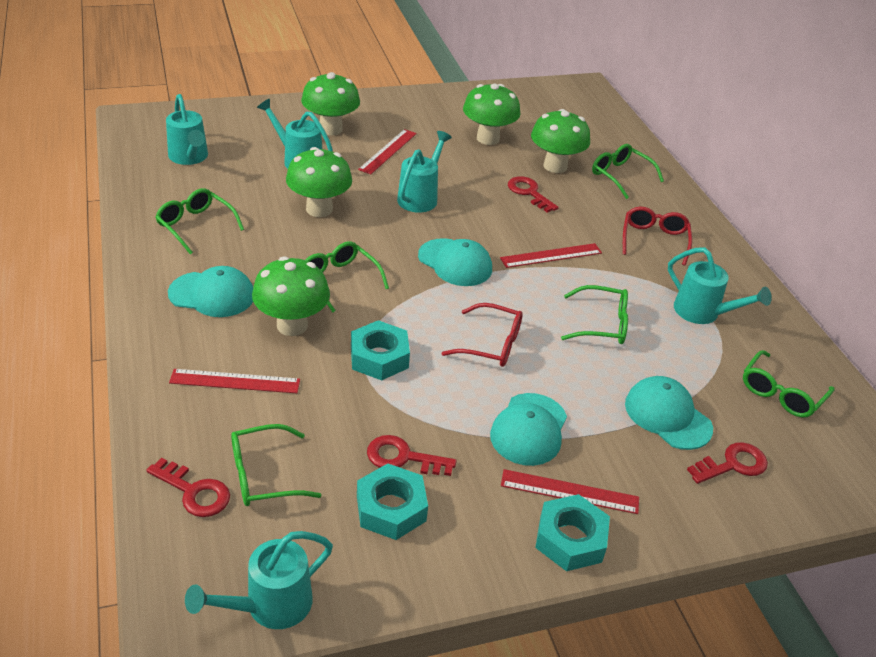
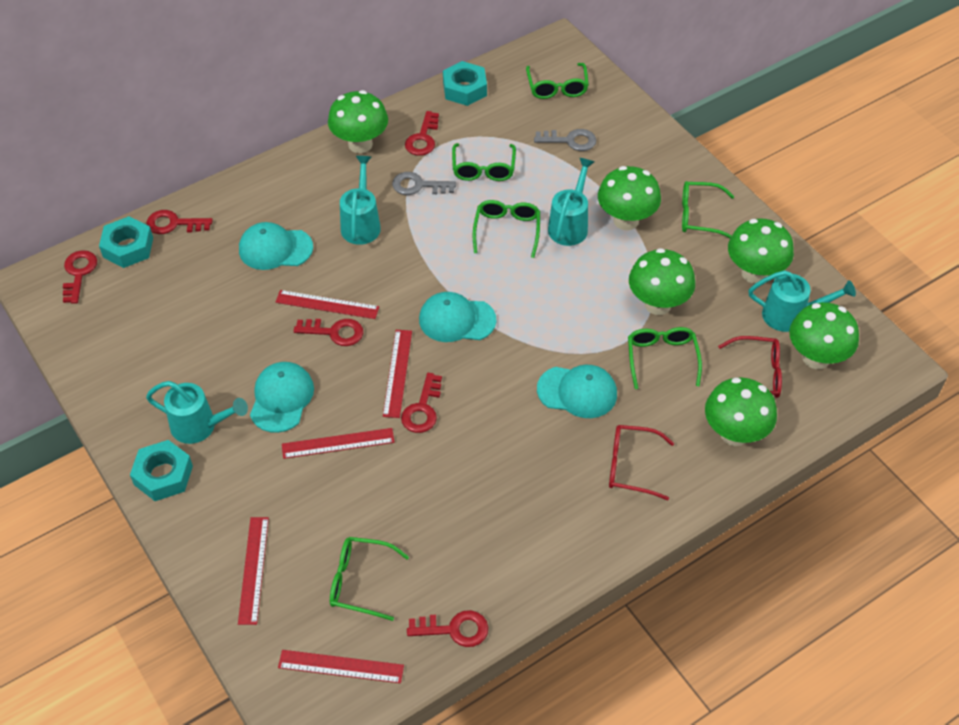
green mushroom: 5 -> 6
grey key: 0 -> 2
red key: 4 -> 6
red ruler: 4 -> 5
turquoise watering can: 5 -> 4

